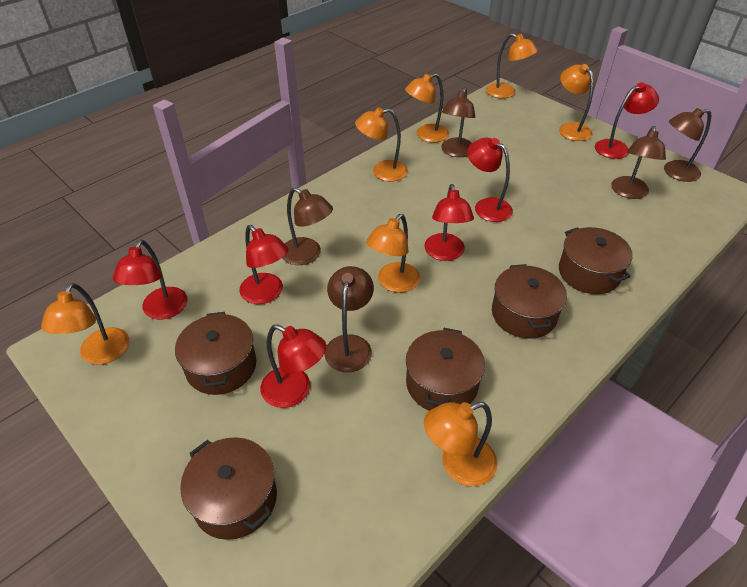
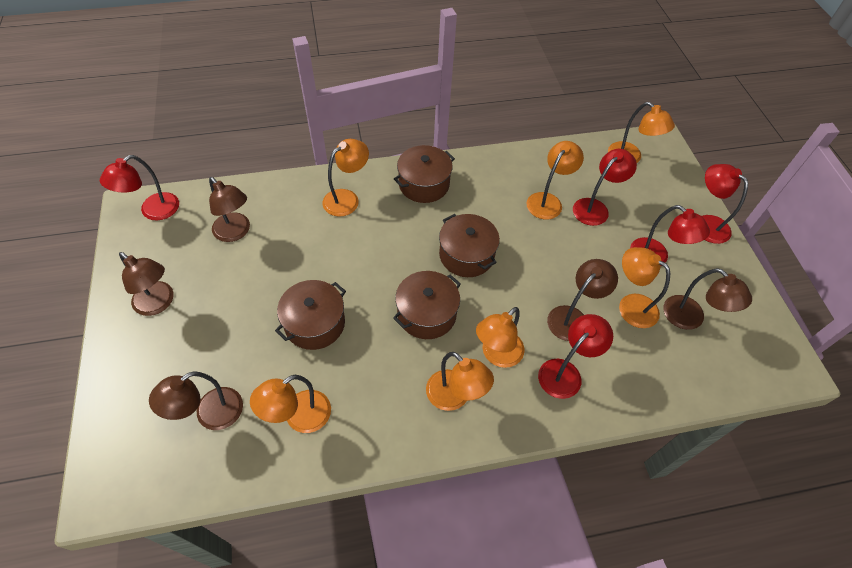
brown pot: 5 -> 4
red lamp: 6 -> 5

